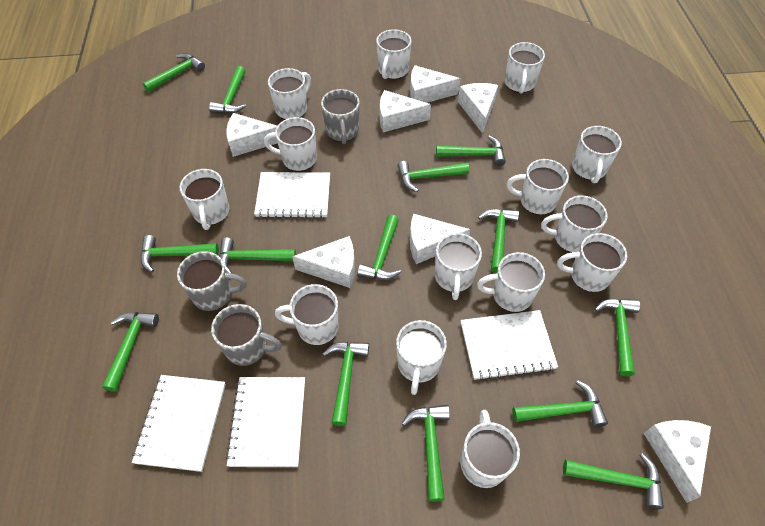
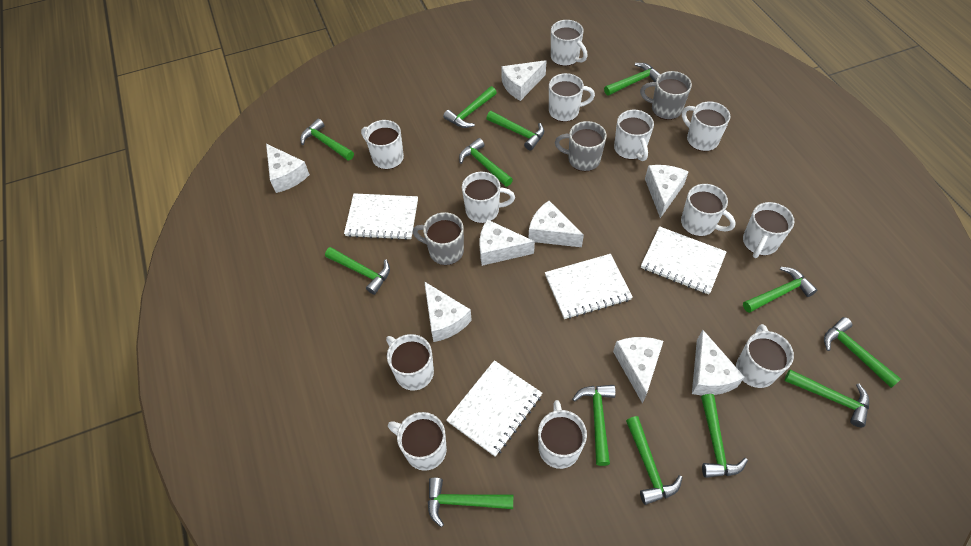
green hammer: 14 -> 13
white cheese: 7 -> 8
white mug: 14 -> 12

